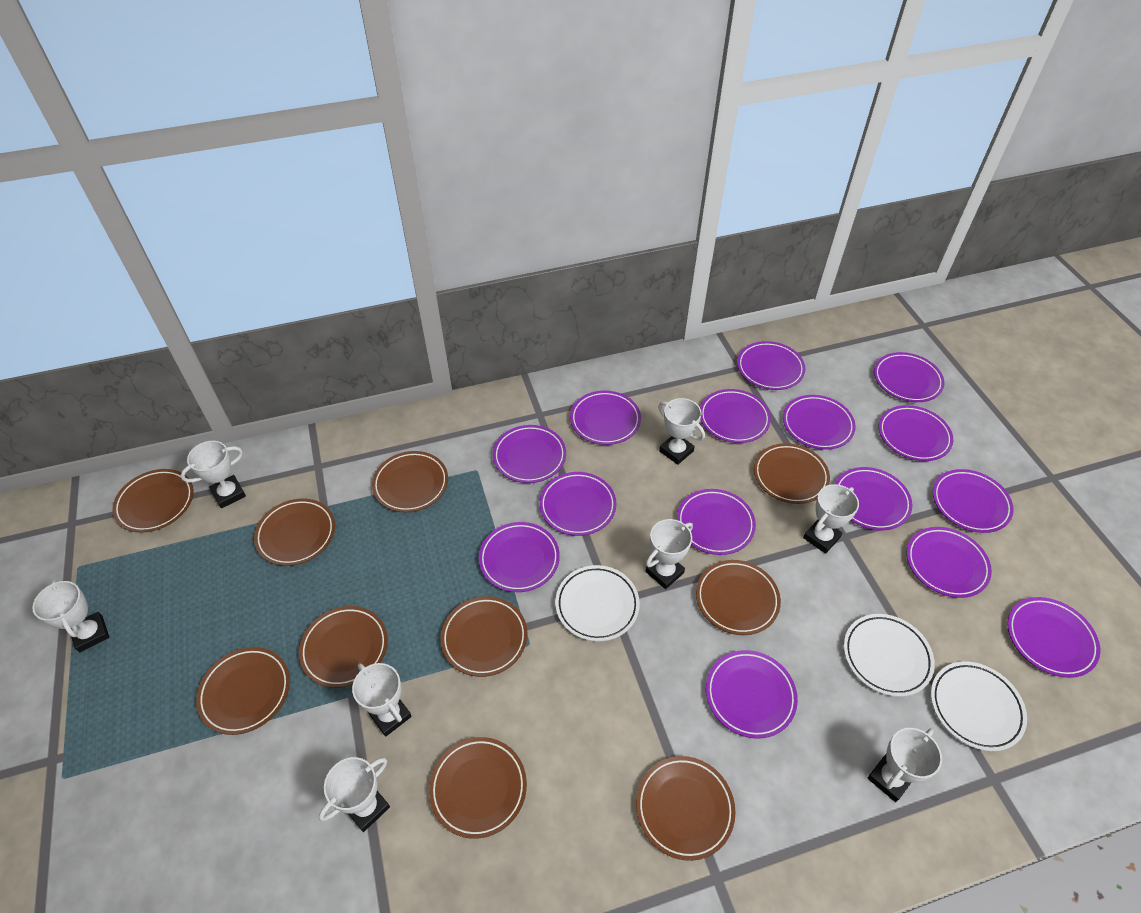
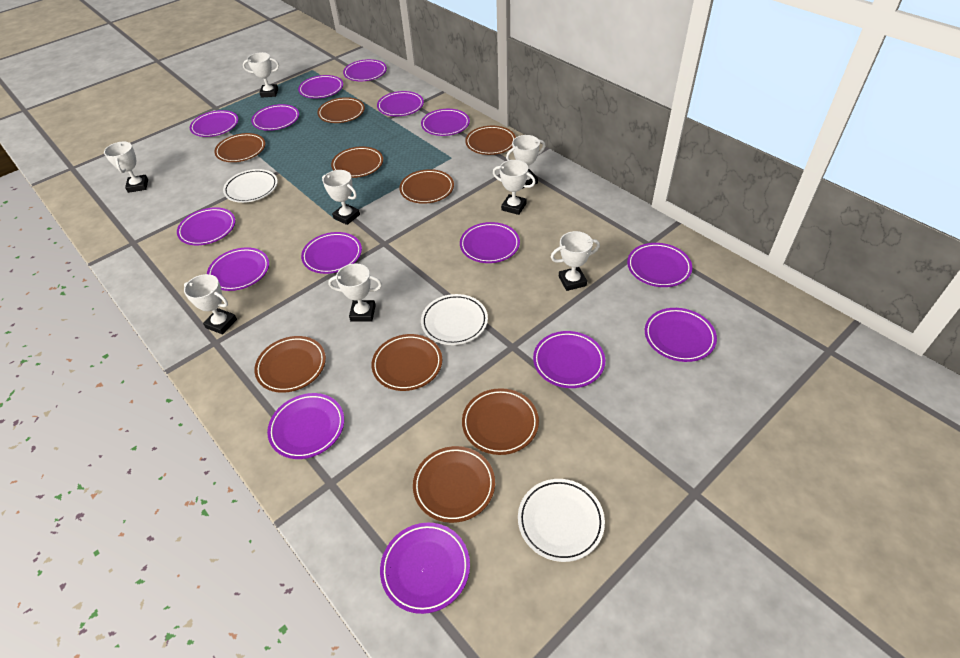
brown plate: 10 -> 9

